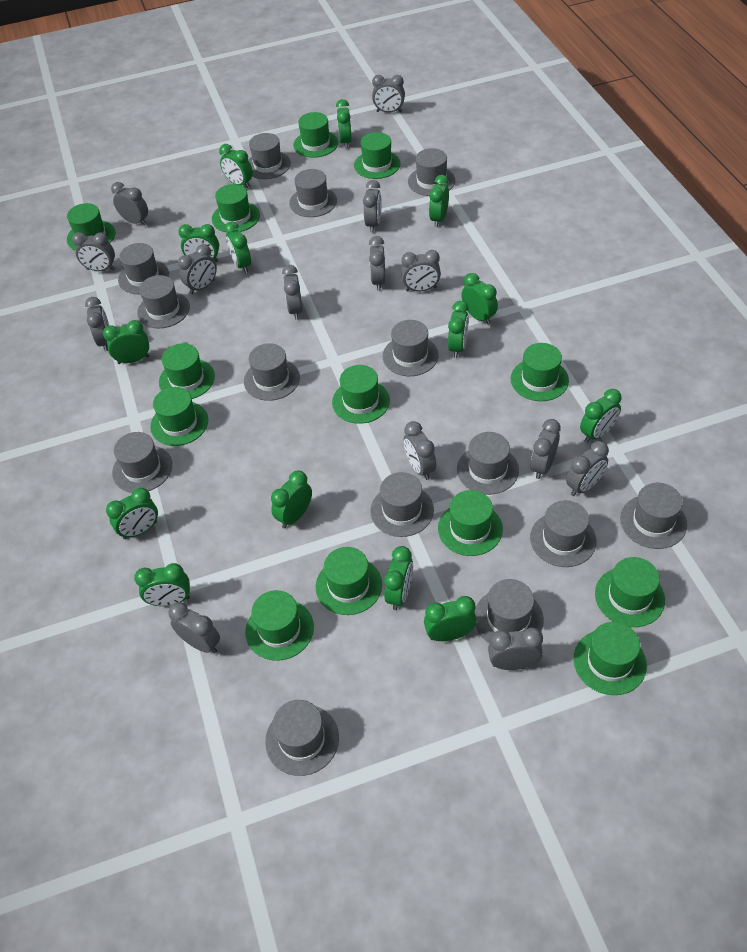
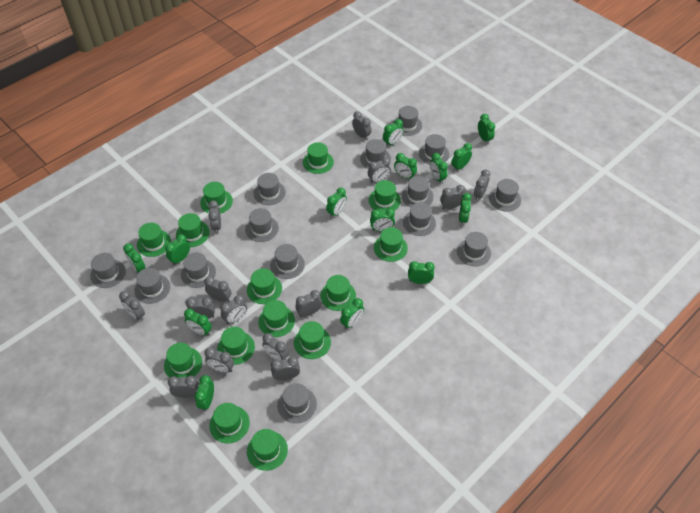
green hat: 13 -> 14

